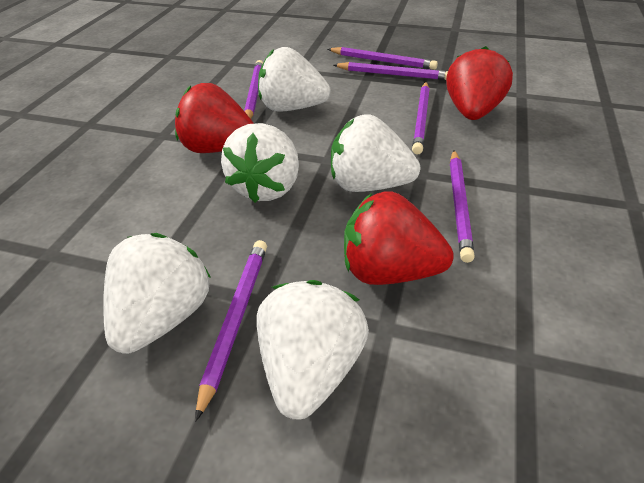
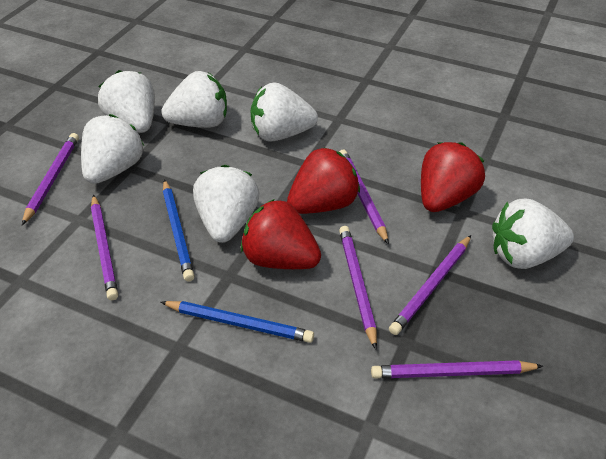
blue pencil: 0 -> 2
white strawberry: 5 -> 6

